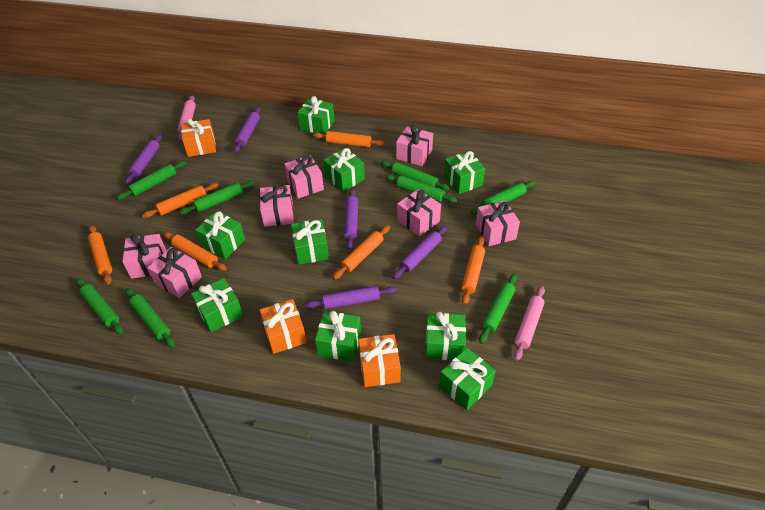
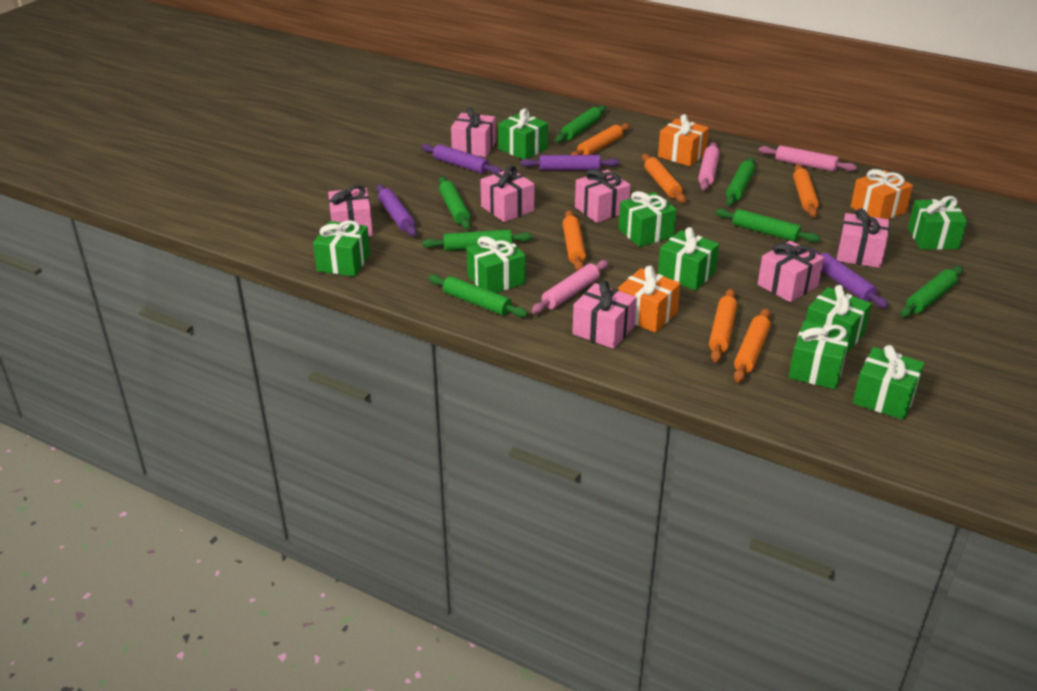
green rolling pin: 8 -> 7
pink rolling pin: 2 -> 3
purple rolling pin: 5 -> 4

